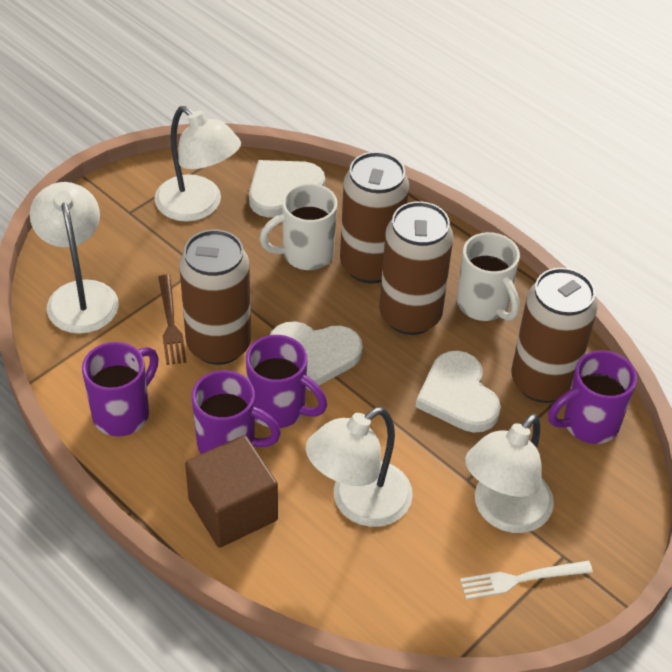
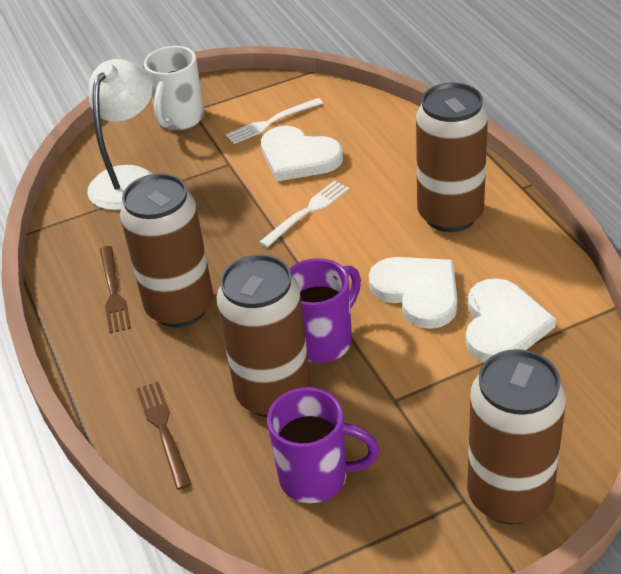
brown cube: 1 -> 0
brown fork: 1 -> 2
purple mug: 4 -> 2
white fork: 1 -> 2
white lamp: 4 -> 1
white mug: 2 -> 1

